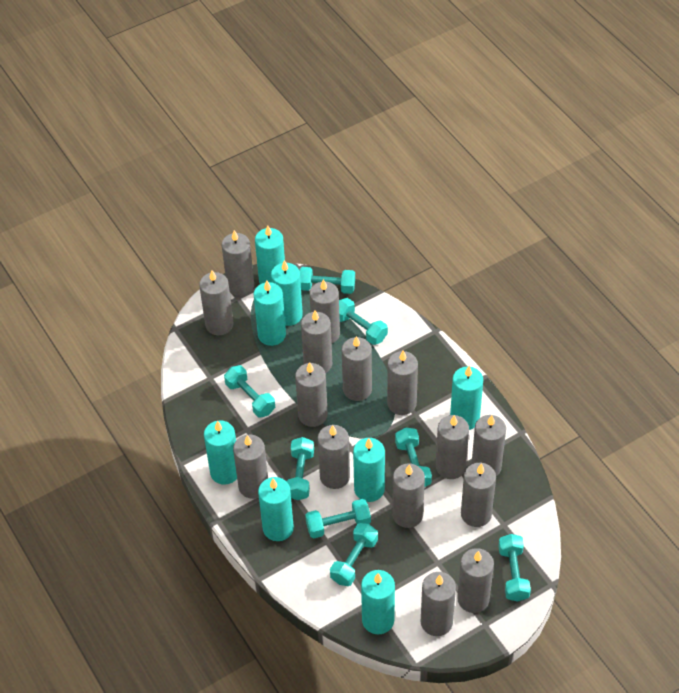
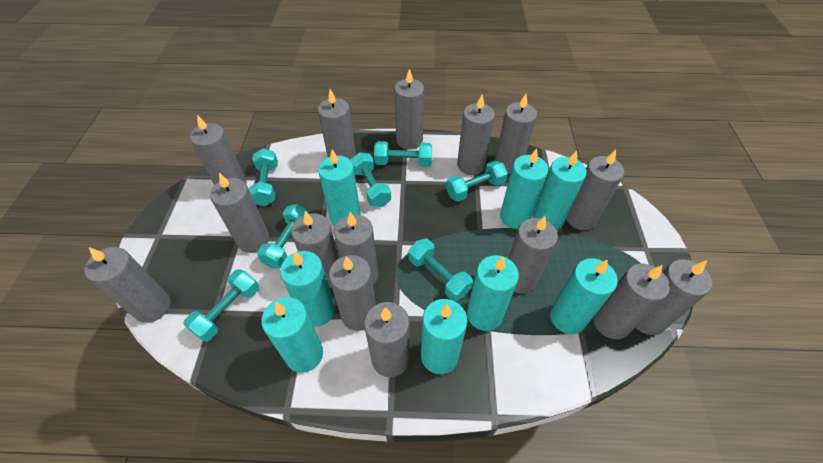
turquoise dumbbell: 8 -> 7

